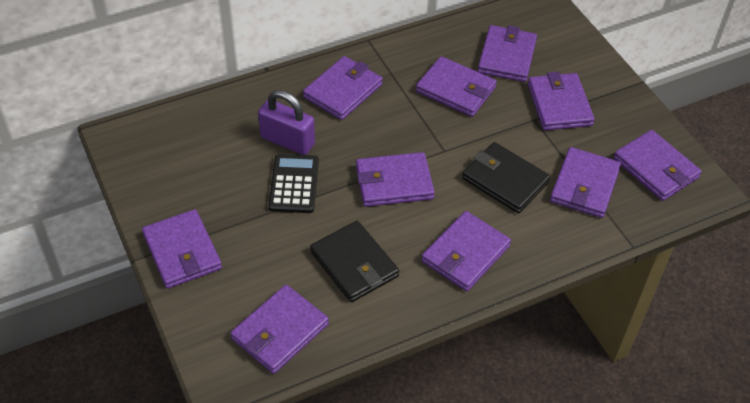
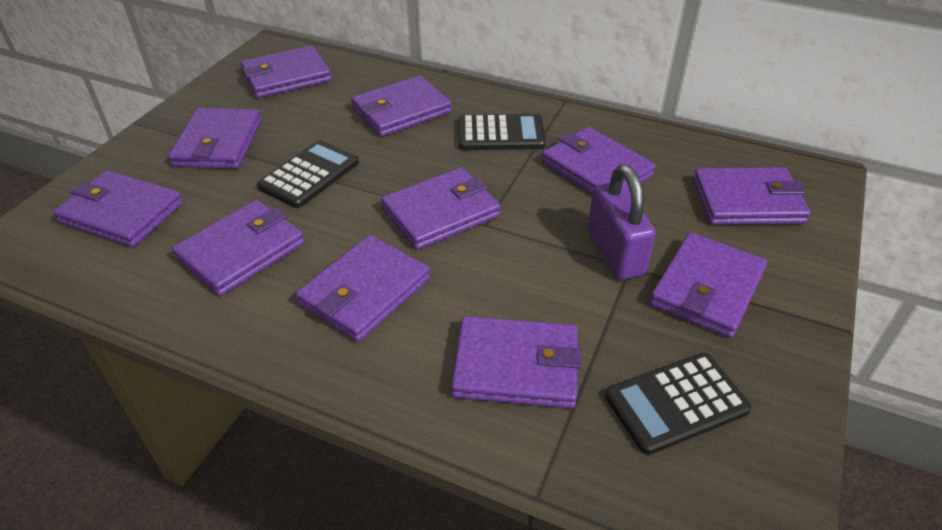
black calculator: 1 -> 3
black wallet: 2 -> 0
purple wallet: 10 -> 11

